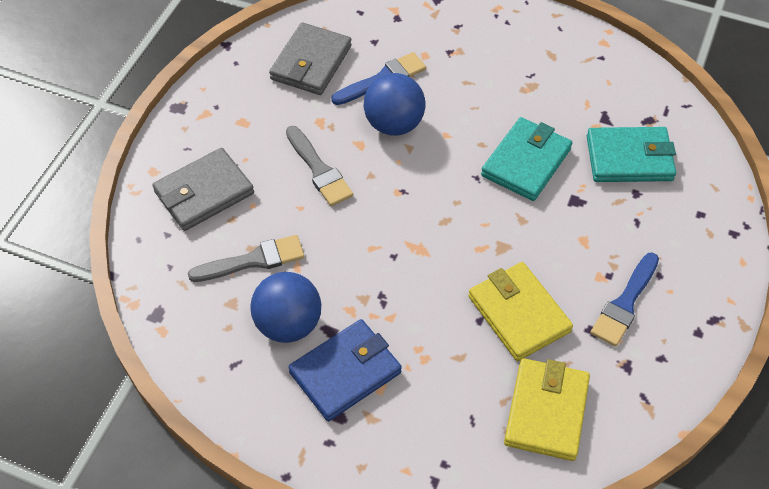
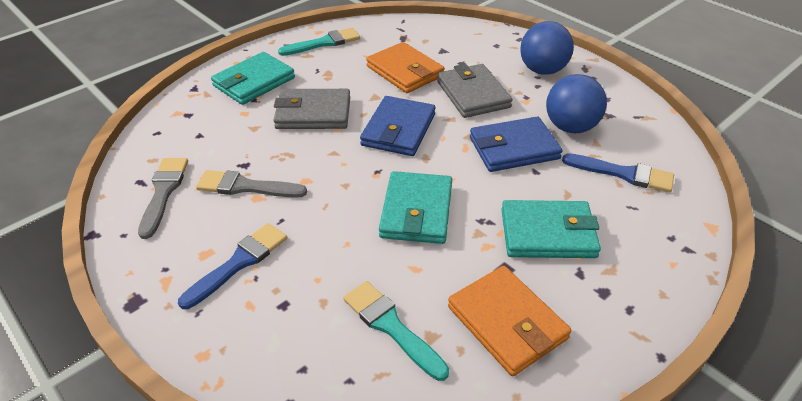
blue wallet: 1 -> 2
orange wallet: 0 -> 2
turquoise brush: 0 -> 2
turquoise wallet: 2 -> 3
yellow wallet: 2 -> 0

